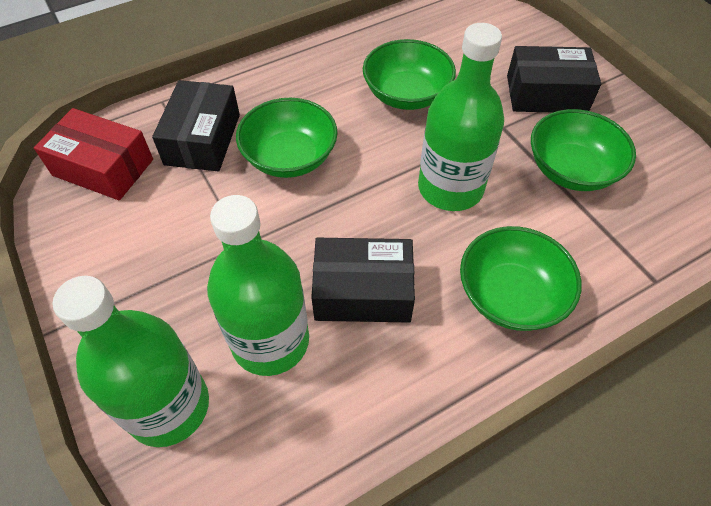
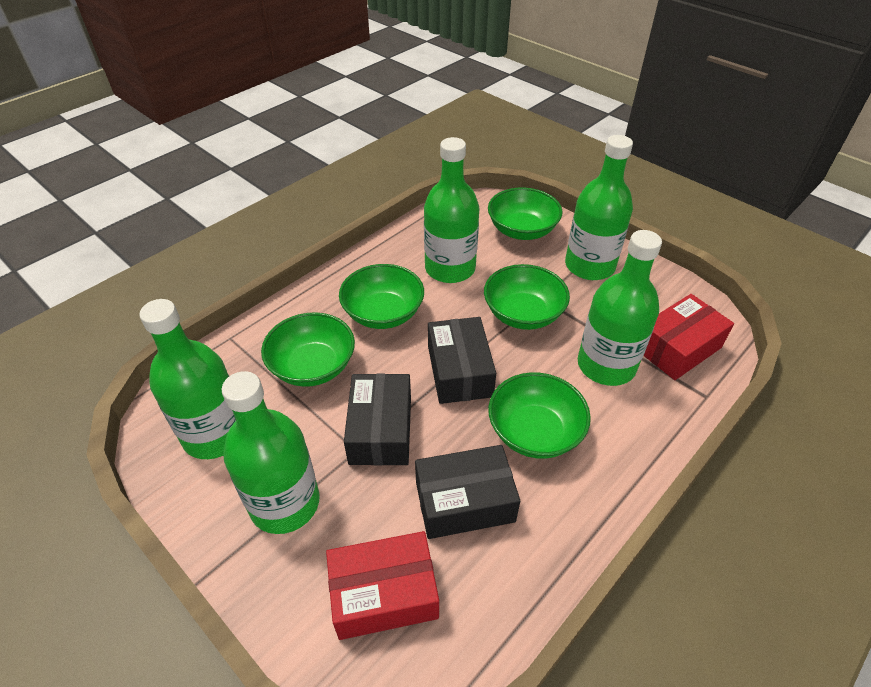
green bottle: 3 -> 5
green bowl: 4 -> 5
red box: 1 -> 2

